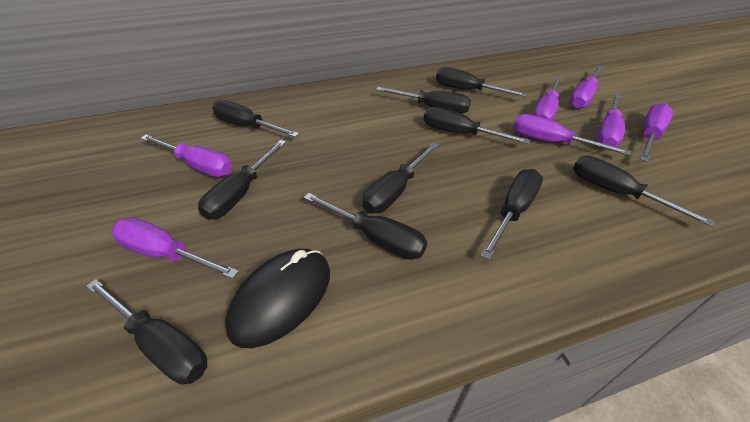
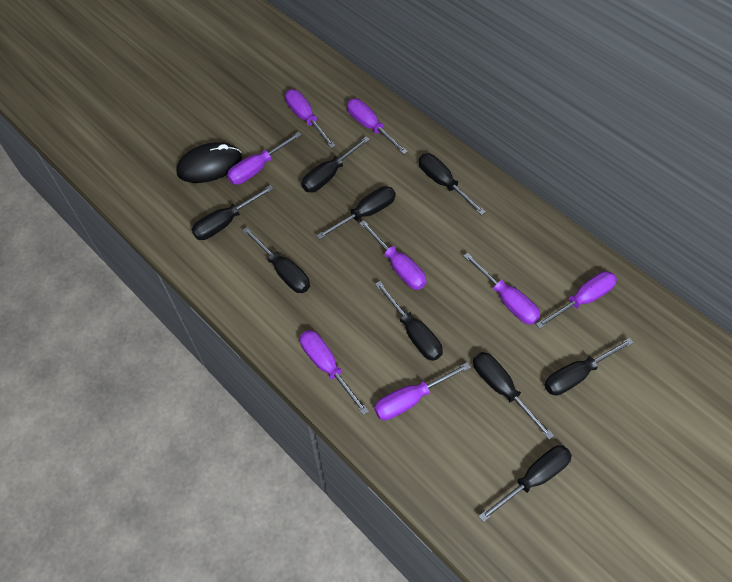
black screwdriver: 10 -> 9
purple screwdriver: 7 -> 8

